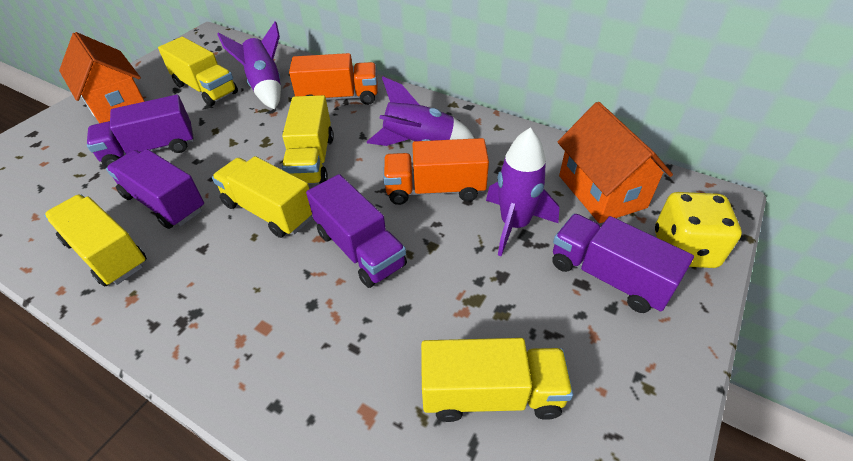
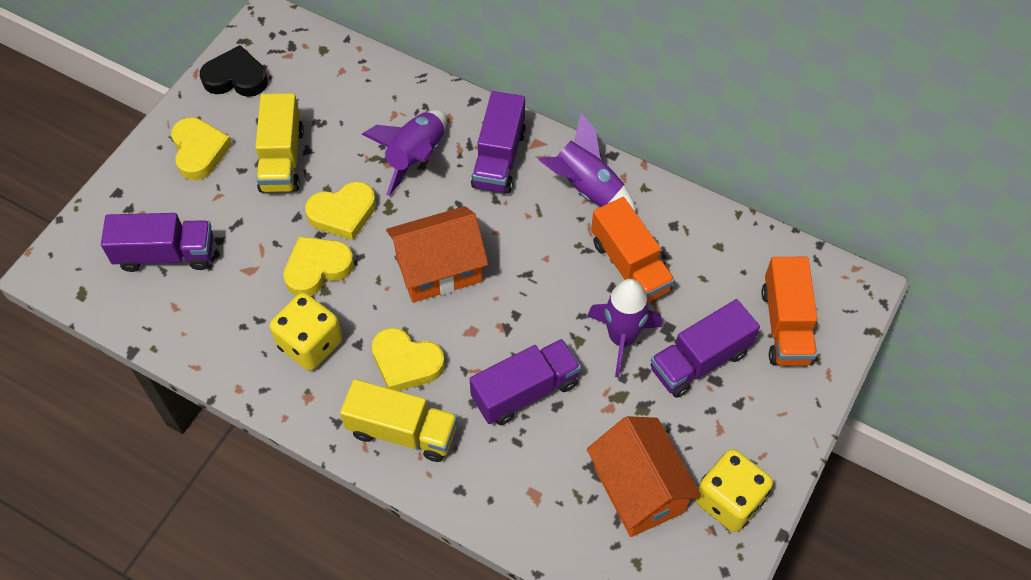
black heart: 0 -> 1
yellow dice: 1 -> 2
yellow heart: 0 -> 4
yellow truck: 5 -> 2

